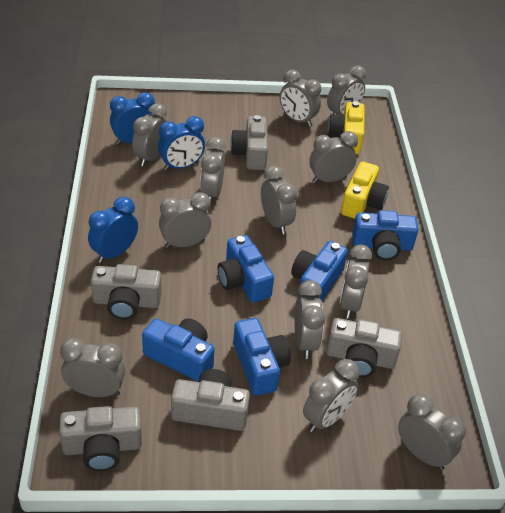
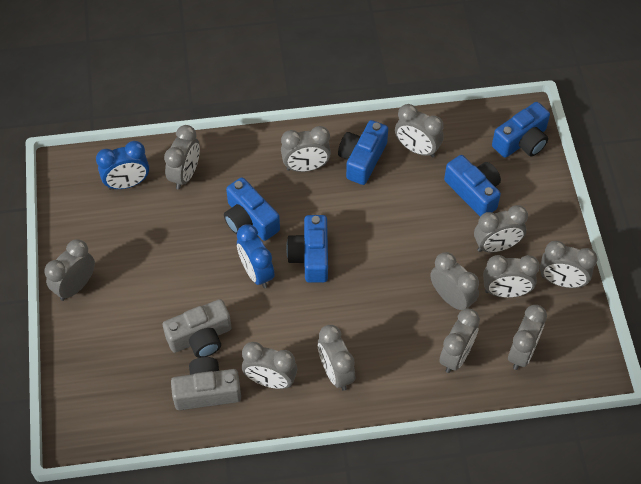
blue clock: 3 -> 2
grey camera: 5 -> 2
yellow camera: 2 -> 0

